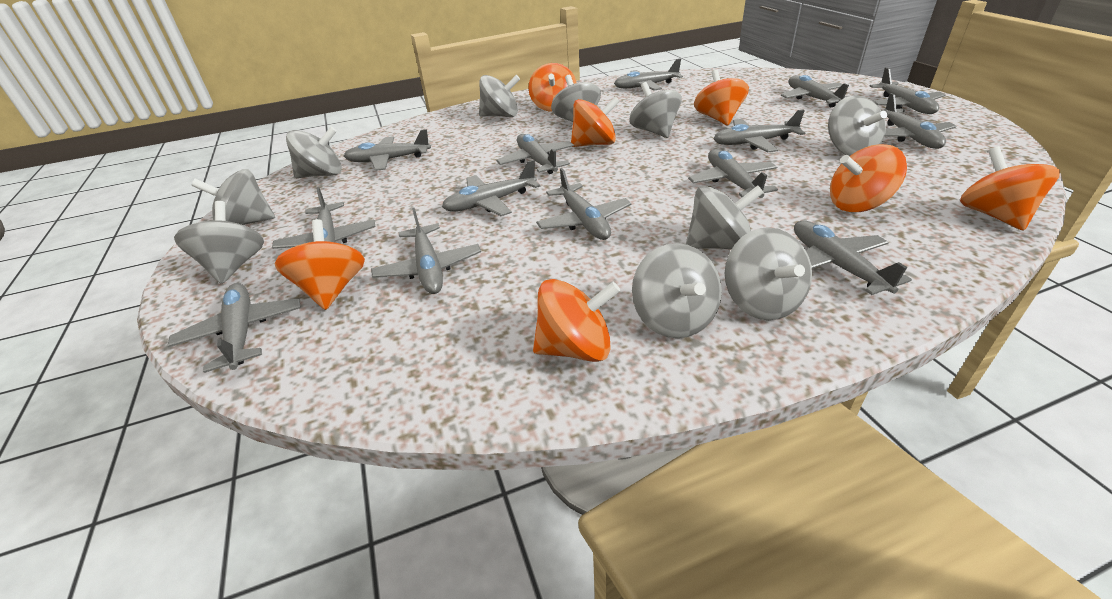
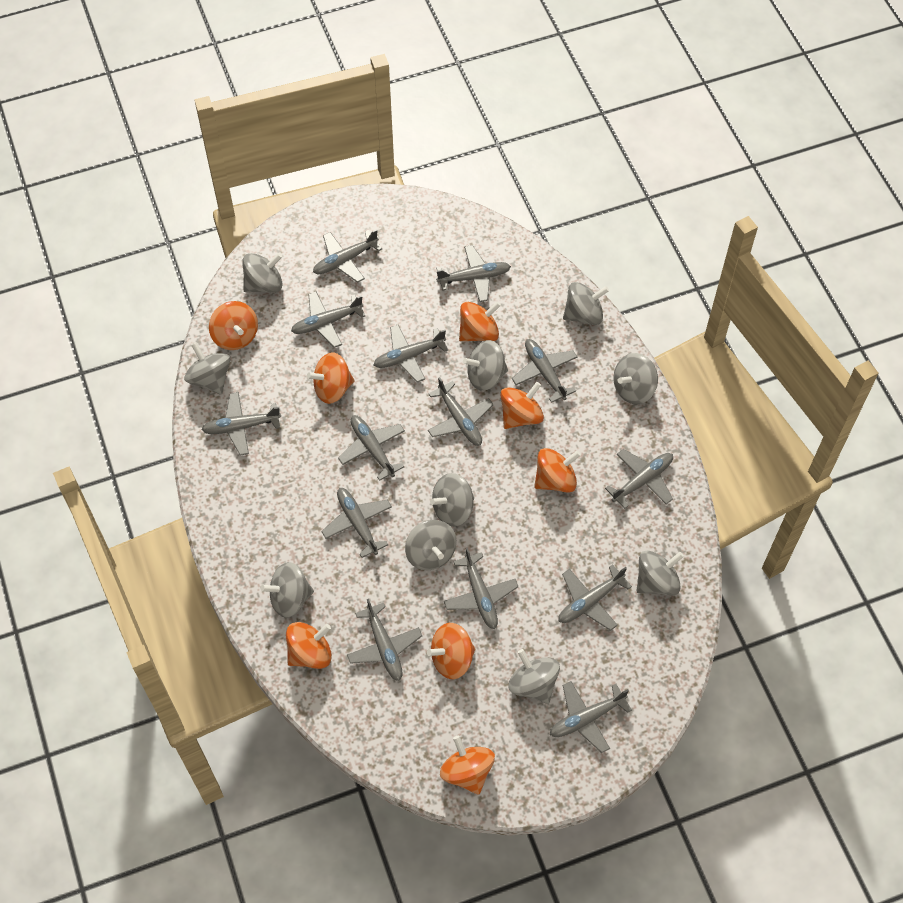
orange spinning top: 7 -> 8

